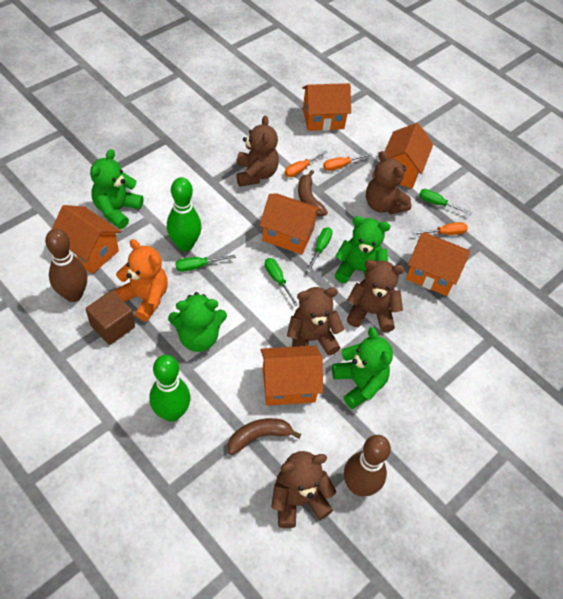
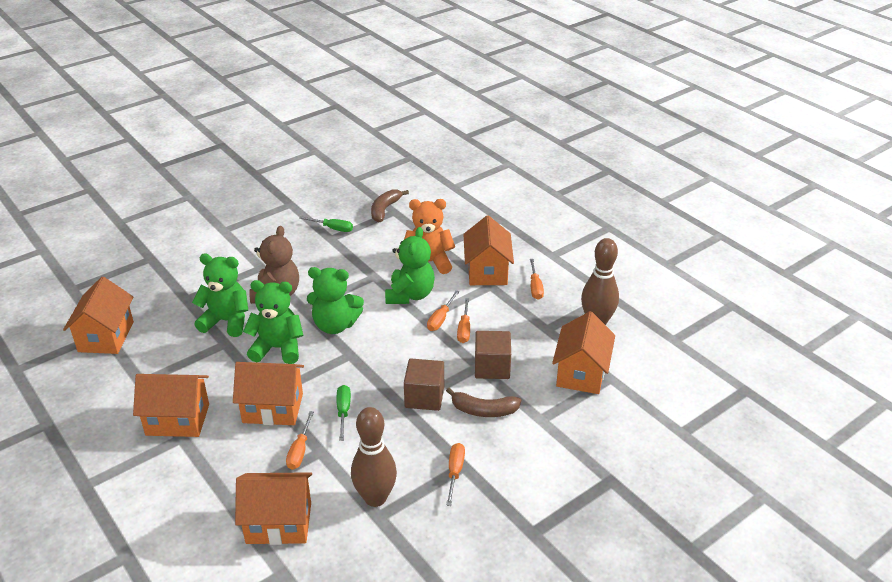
brown cube: 1 -> 2
brown teddy bear: 5 -> 1
green bowling pin: 2 -> 0
green screwdriver: 4 -> 2
orange screwdriver: 3 -> 5

